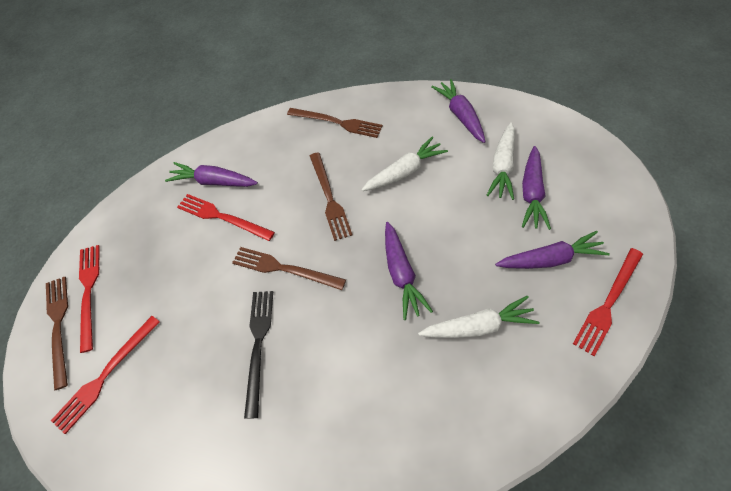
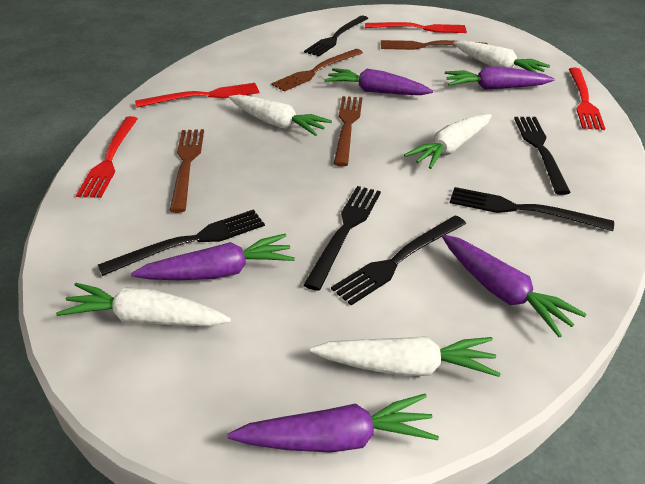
black fork: 1 -> 6
white carrot: 3 -> 5

